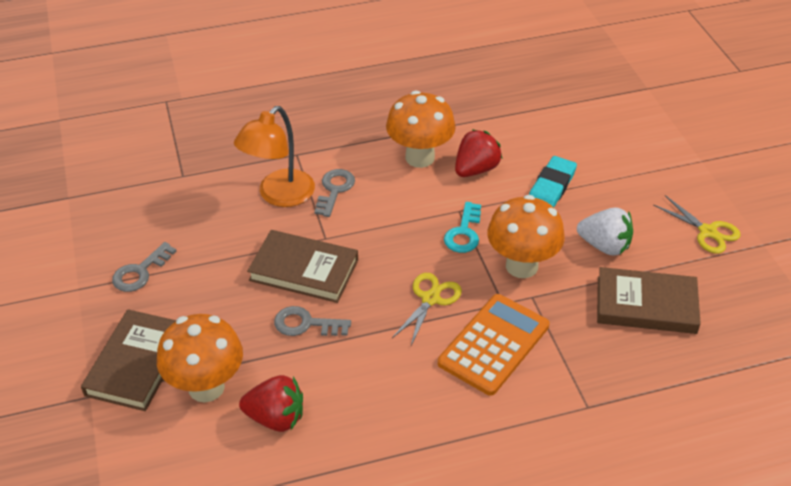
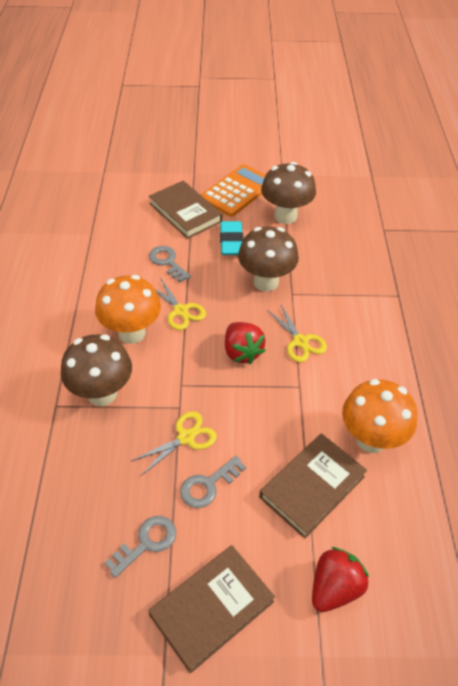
brown mushroom: 0 -> 3
orange lamp: 1 -> 0
orange mushroom: 3 -> 2
turquoise key: 1 -> 0
white strawberry: 1 -> 0
yellow scissors: 2 -> 3

